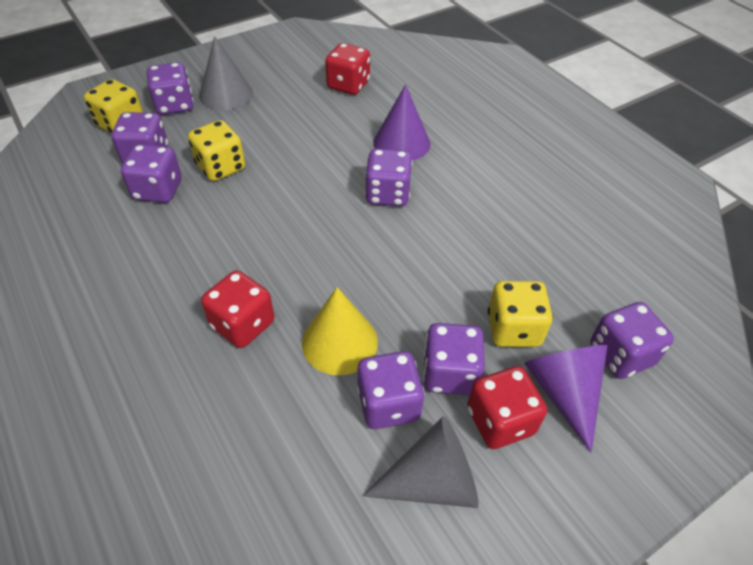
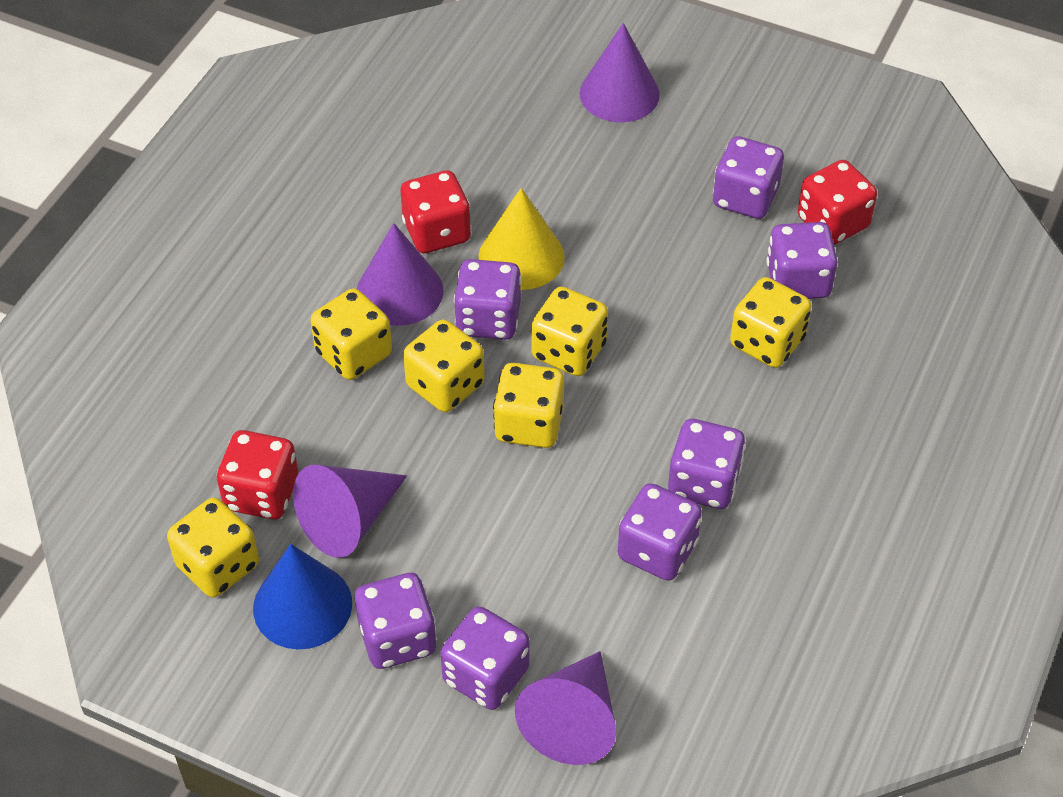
blue cone: 0 -> 1
grey cone: 2 -> 0
purple cone: 2 -> 4
yellow dice: 3 -> 6

